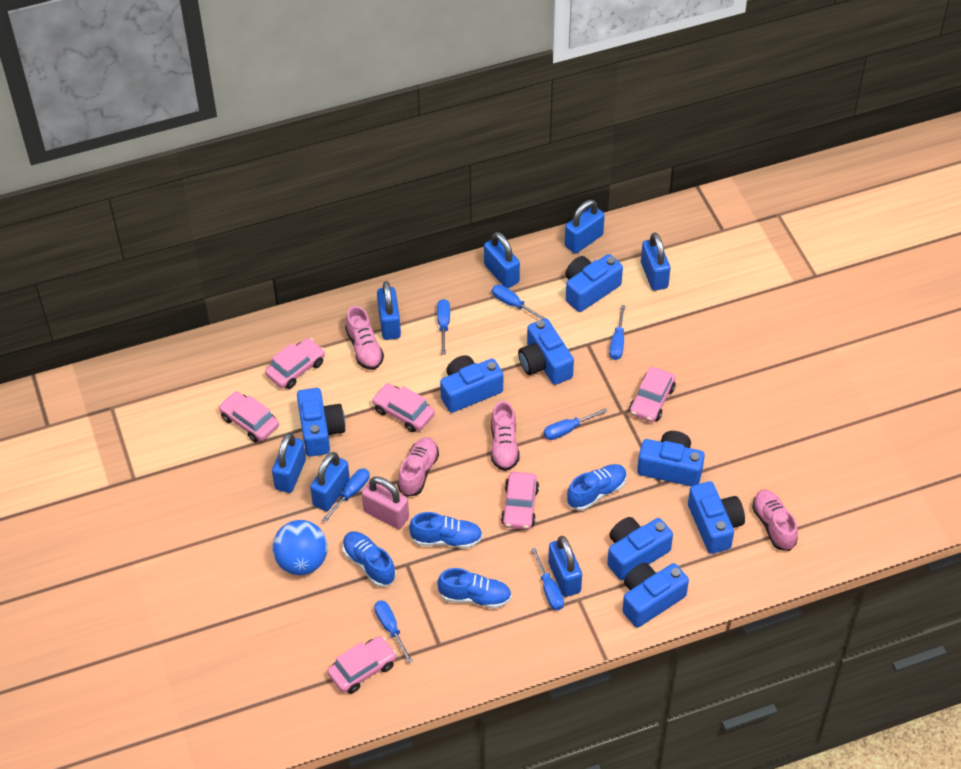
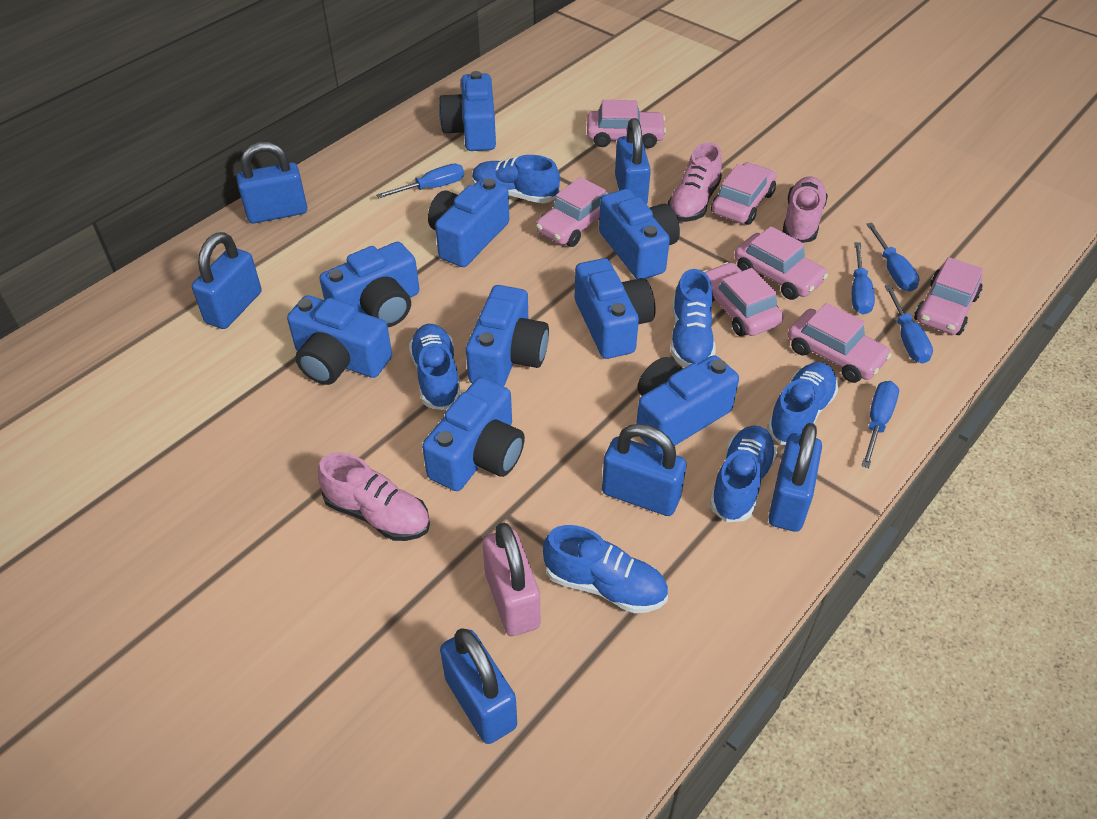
blue ball: 1 -> 0
blue camera: 8 -> 9
blue padlock: 7 -> 6
blue screwdriver: 7 -> 5
blue shoe: 4 -> 6
pink car: 6 -> 7
pink shoe: 4 -> 3

